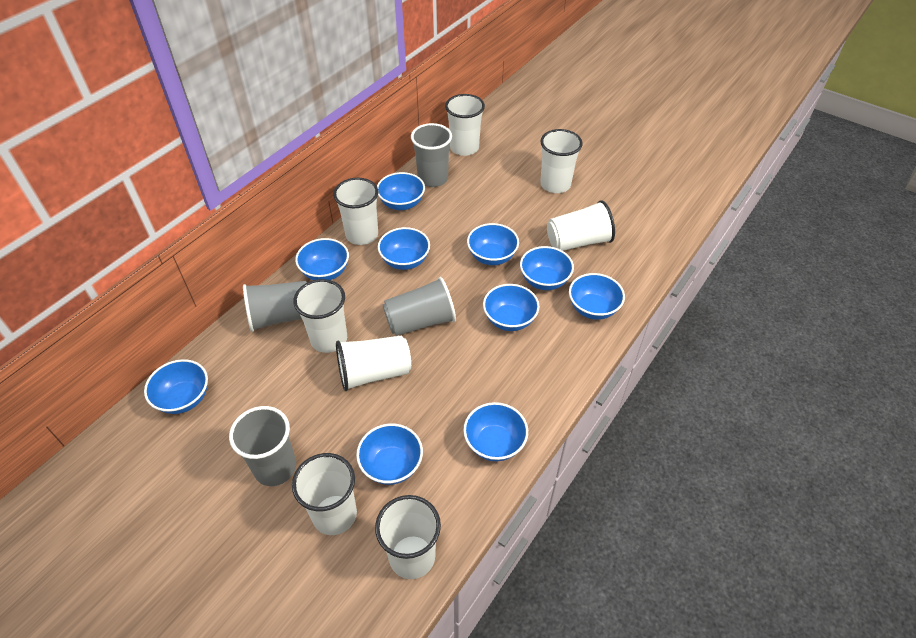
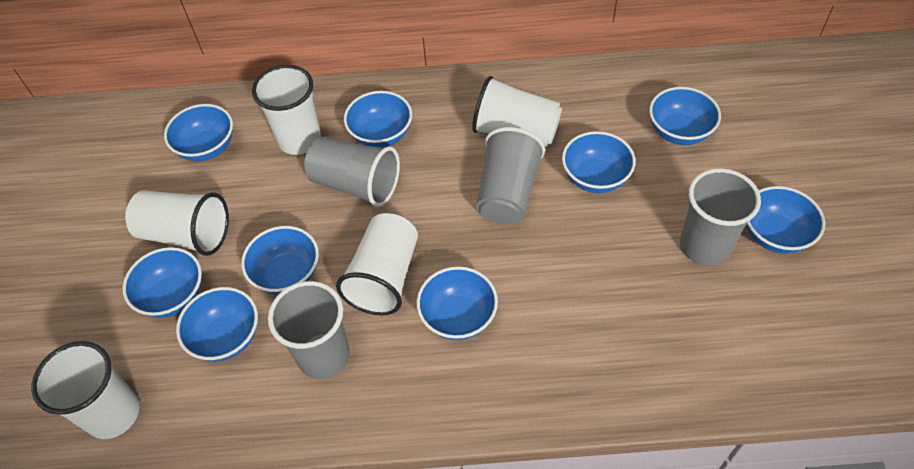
blue bowl: 10 -> 9
white cup: 8 -> 5

